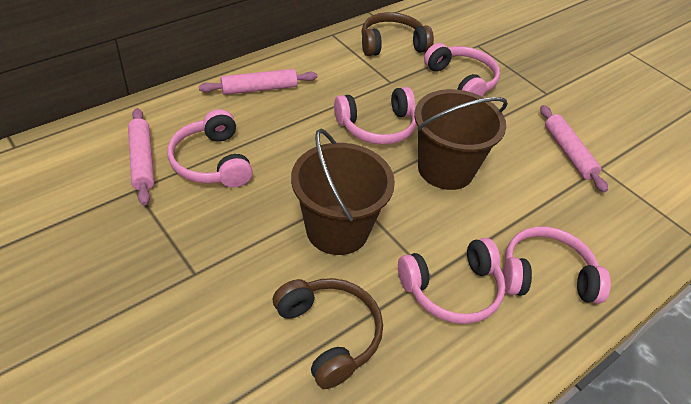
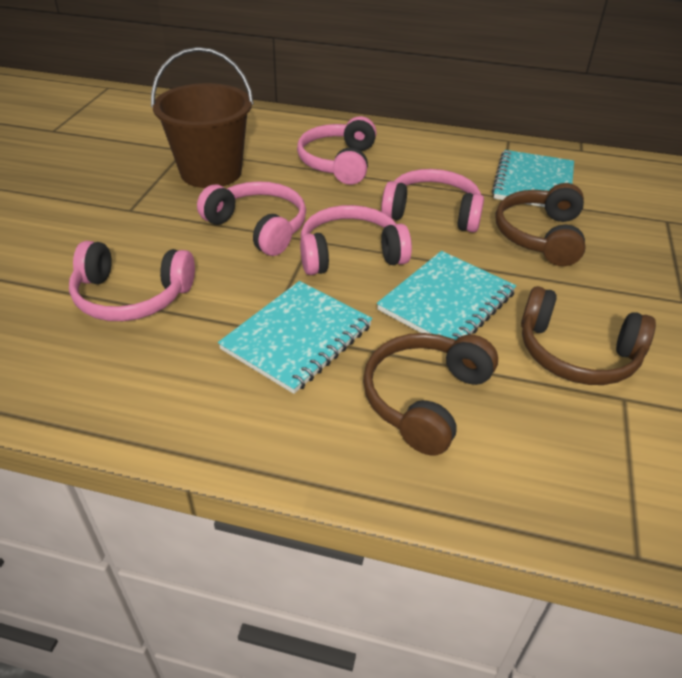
brown bucket: 2 -> 1
brown headphones: 2 -> 3
pink rolling pin: 3 -> 0
turquoise notebook: 0 -> 3

